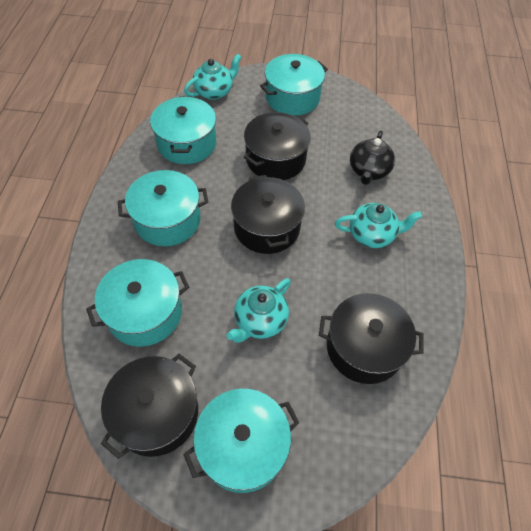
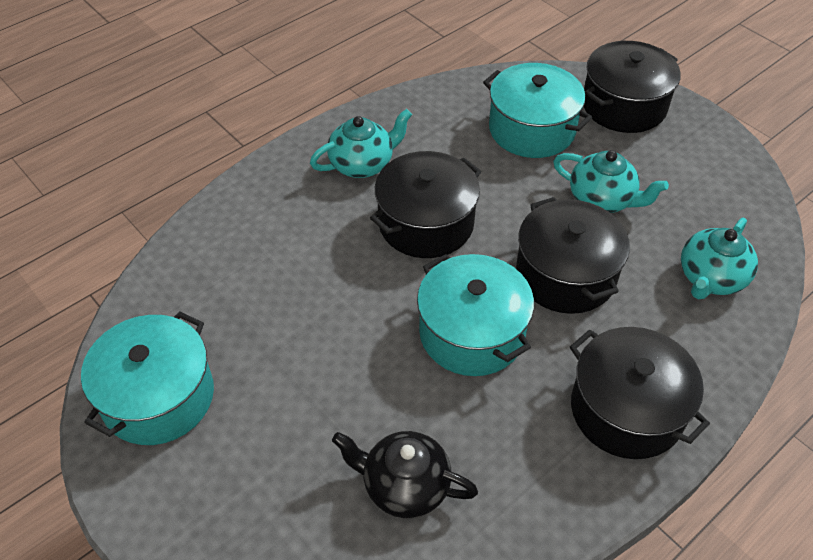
turquoise pot: 5 -> 3

